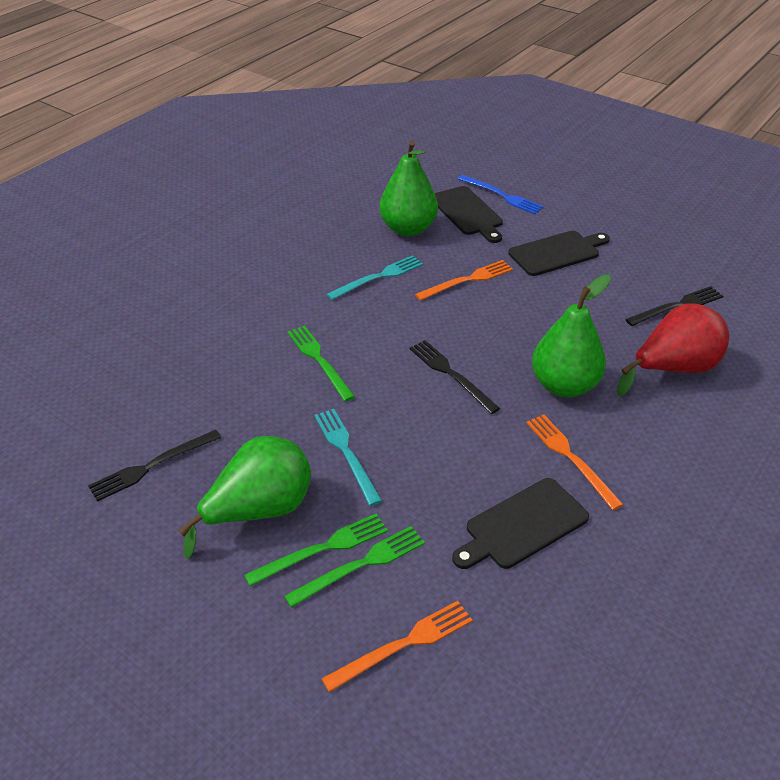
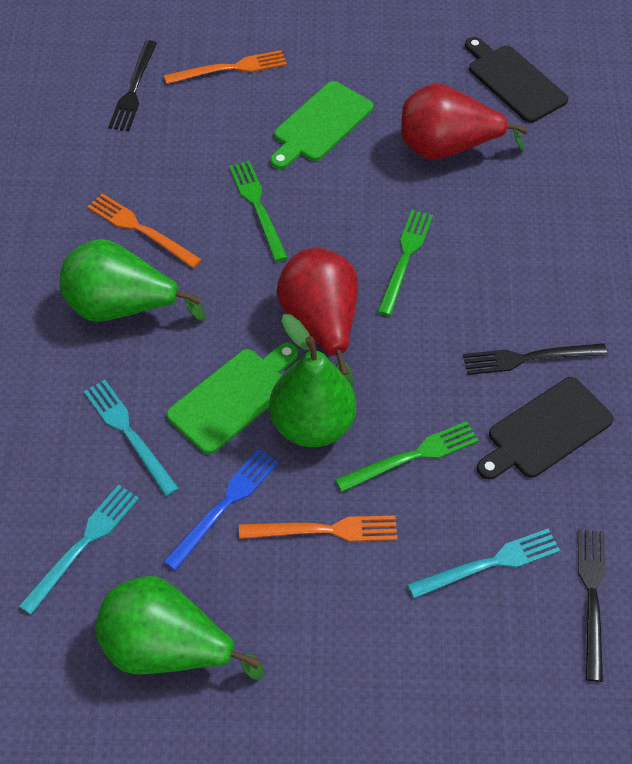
black cutting board: 3 -> 2
green cutting board: 0 -> 2
red pear: 1 -> 2
turquoise fork: 2 -> 3

